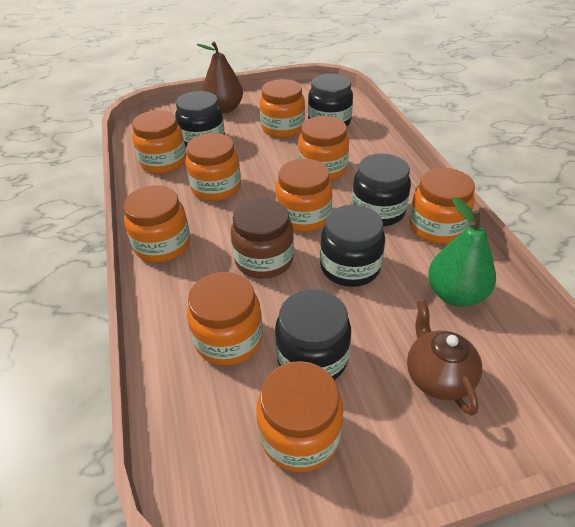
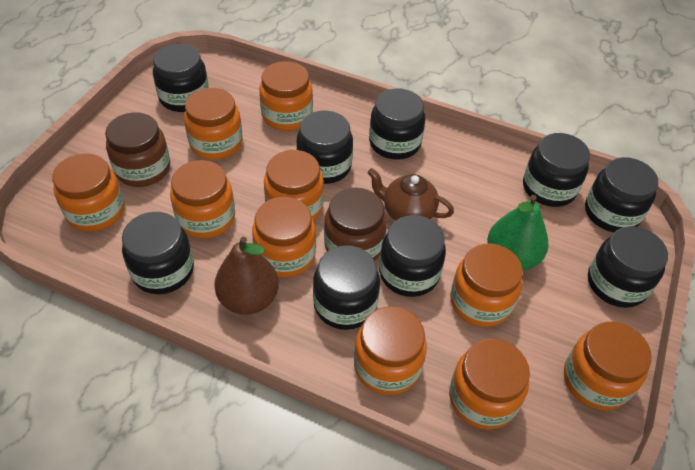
black jar: 5 -> 9
brown jar: 1 -> 2
orange jar: 9 -> 10

